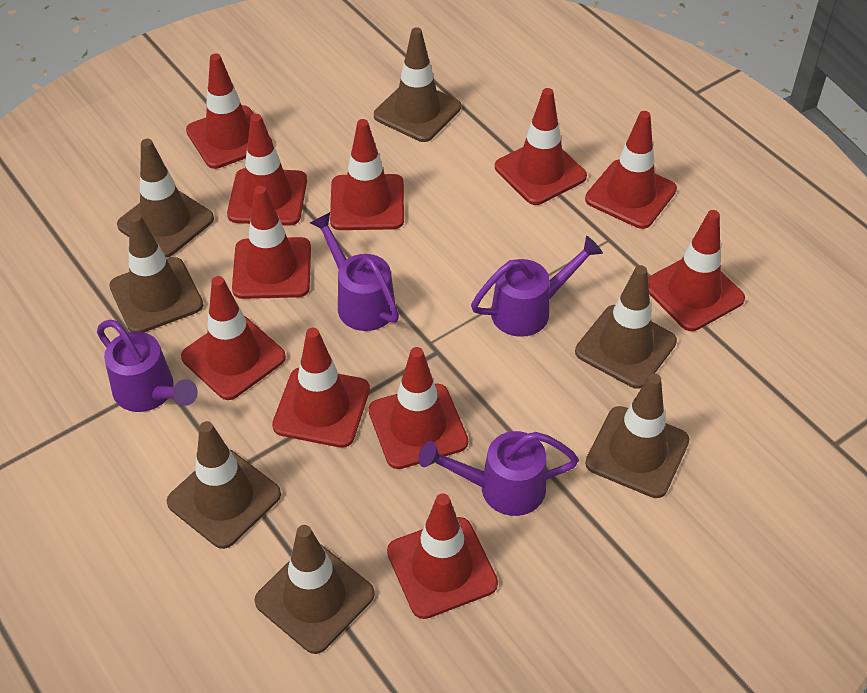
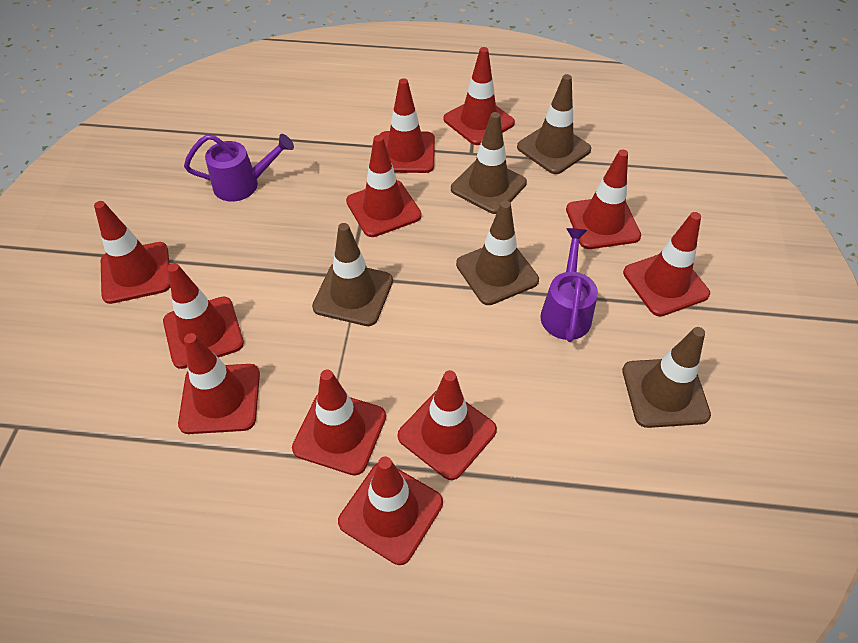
brown traffic cone: 7 -> 5
purple watering can: 4 -> 2

